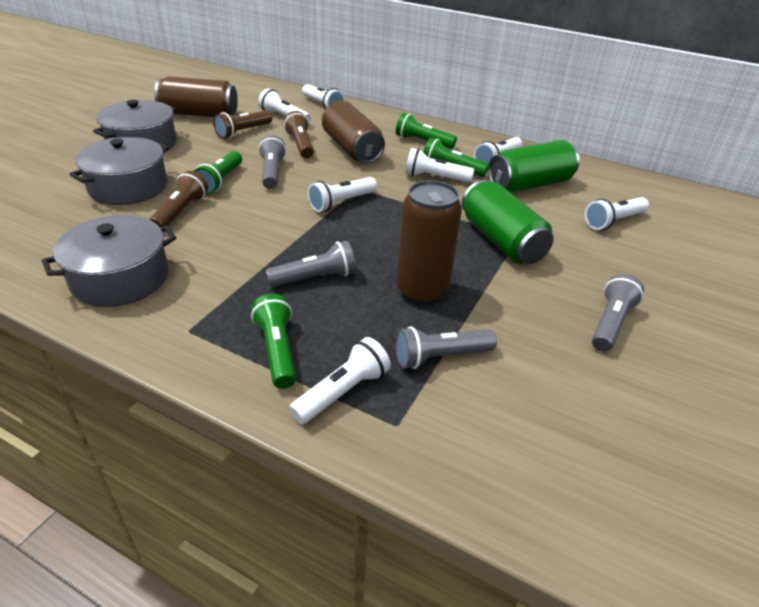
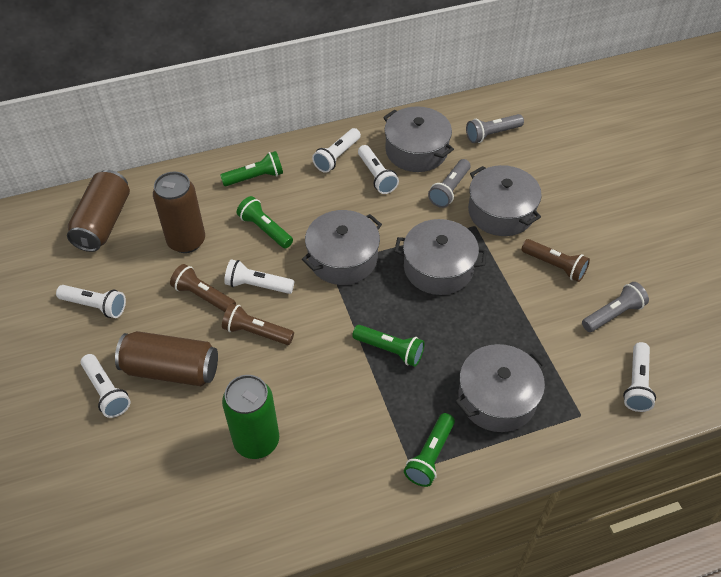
green can: 2 -> 1
grey flashlight: 4 -> 3
grey pot: 3 -> 5
white flashlight: 7 -> 6

